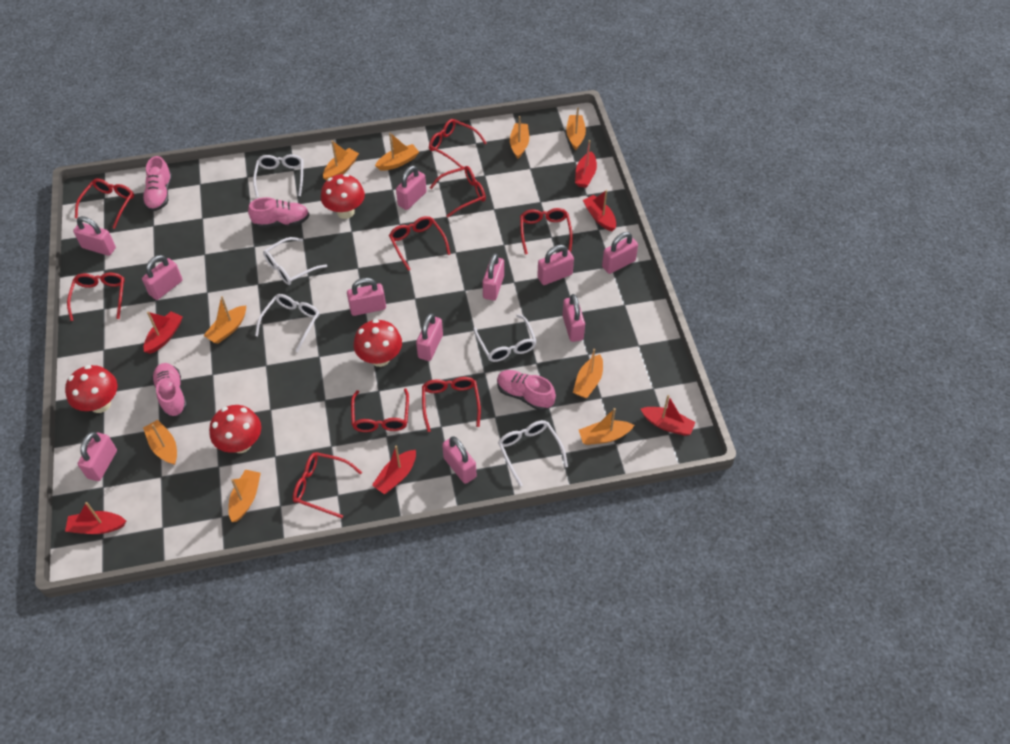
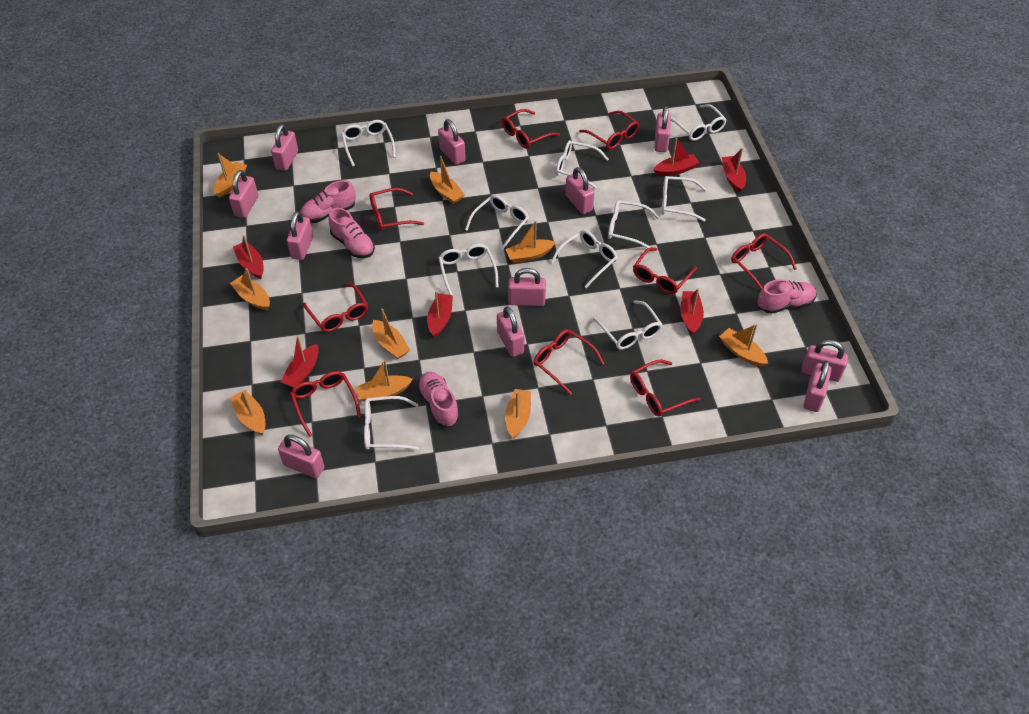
red mushroom: 4 -> 0
white glasses: 5 -> 10

